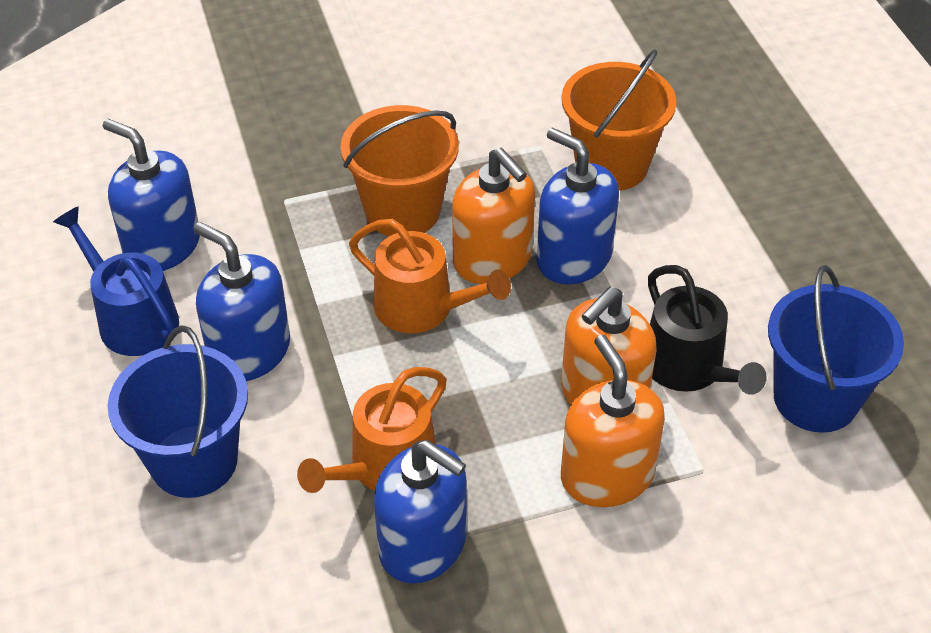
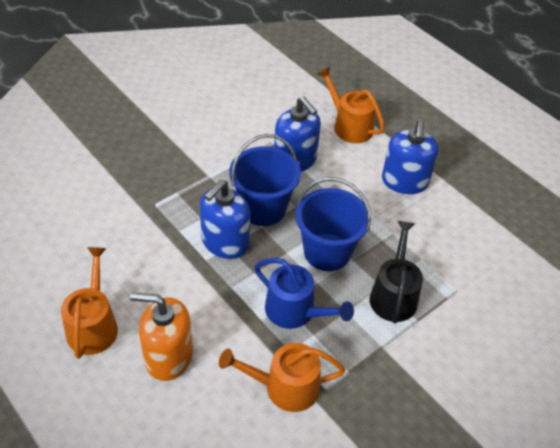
blue soap dispenser: 4 -> 3
orange bucket: 2 -> 0
orange soap dispenser: 3 -> 1
orange watering can: 2 -> 3

